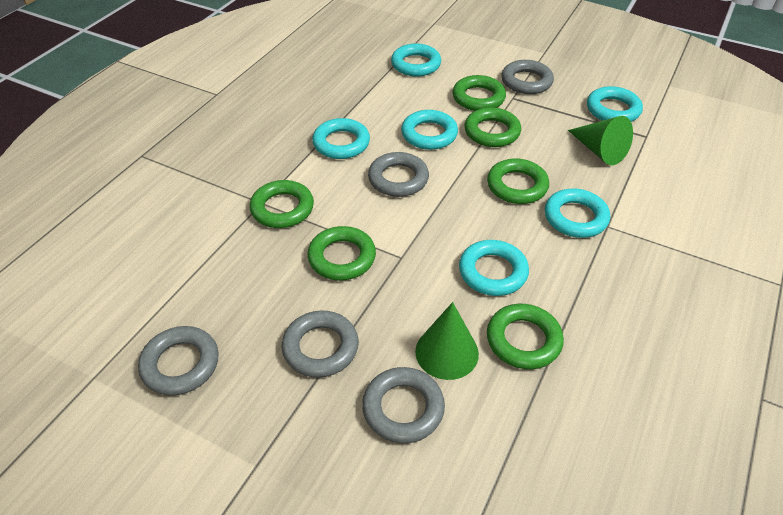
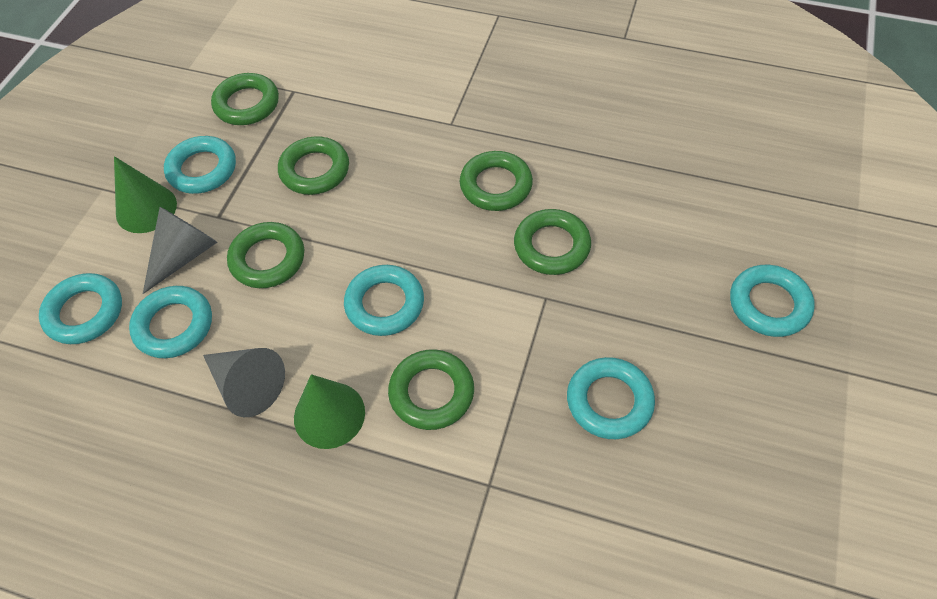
grey cone: 0 -> 2
grey ring: 5 -> 0

